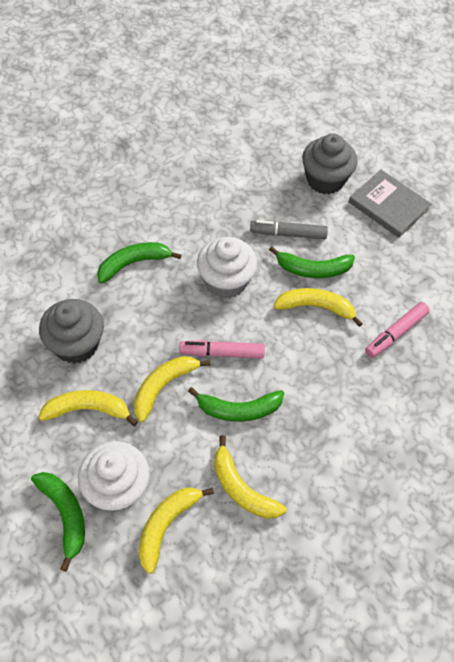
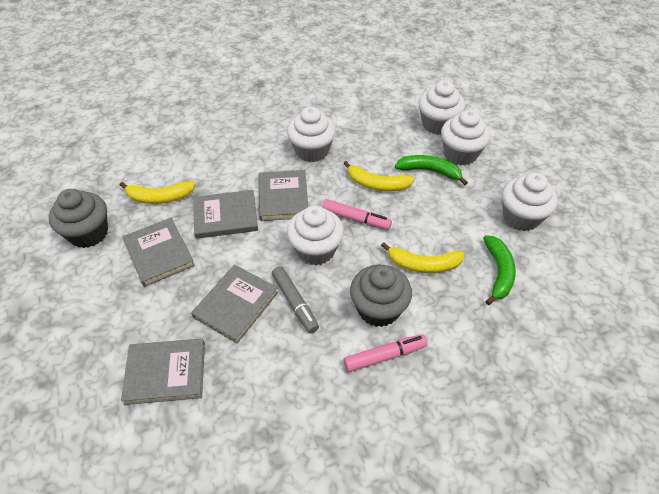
green banana: 4 -> 2
grey book: 1 -> 5
white cupcake: 2 -> 5
yellow banana: 5 -> 3

